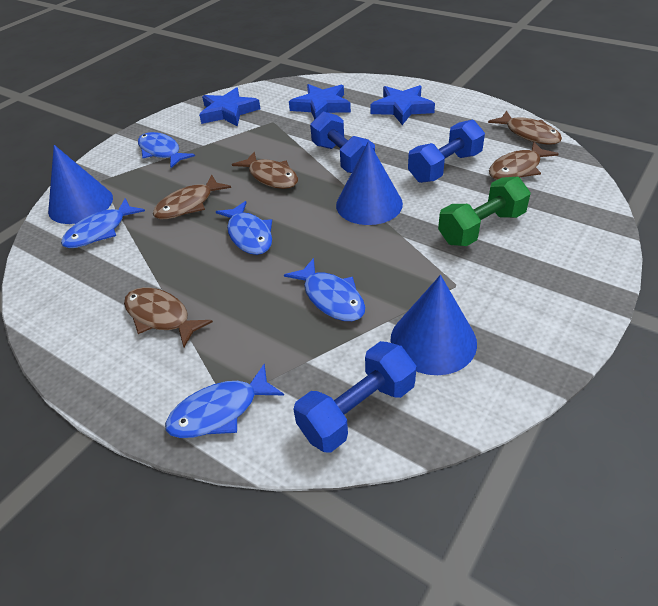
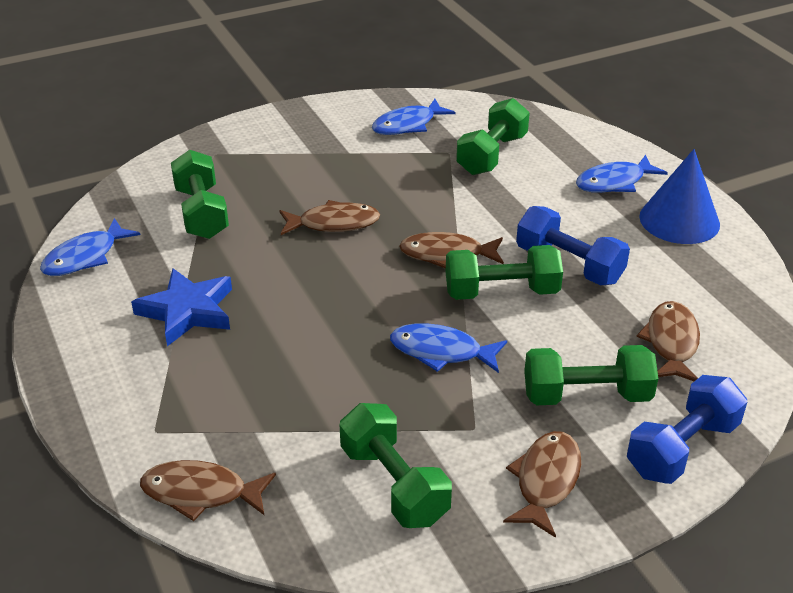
blue cone: 3 -> 1
blue dumbbell: 3 -> 2
blue fish: 5 -> 4
blue star: 3 -> 1
green dumbbell: 1 -> 5

